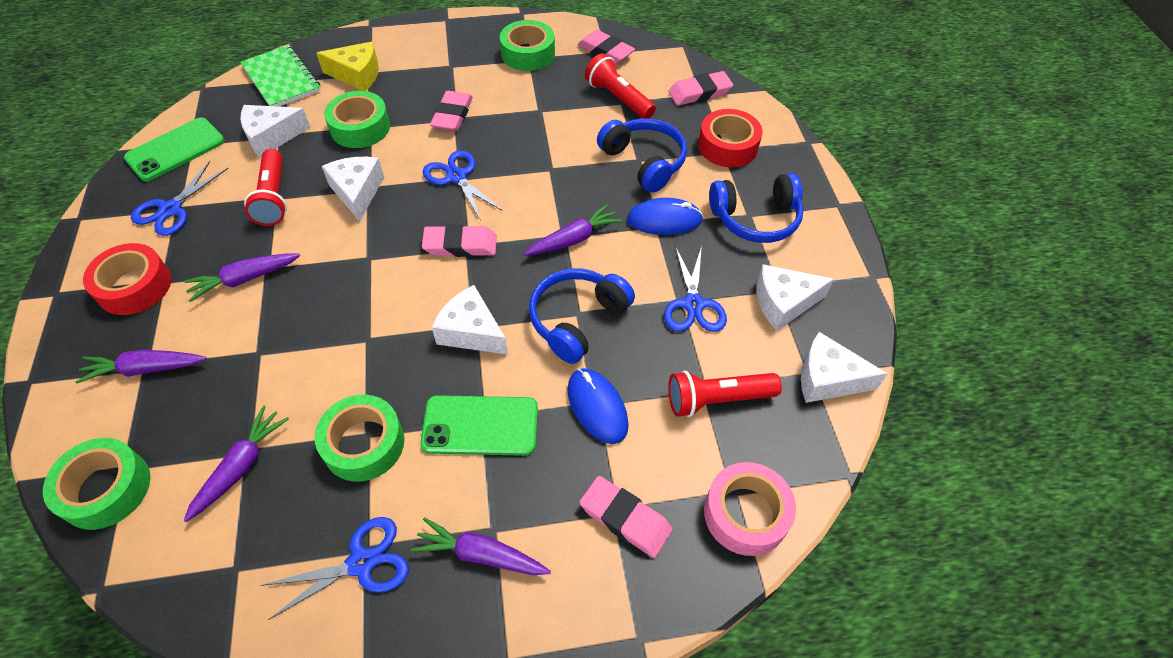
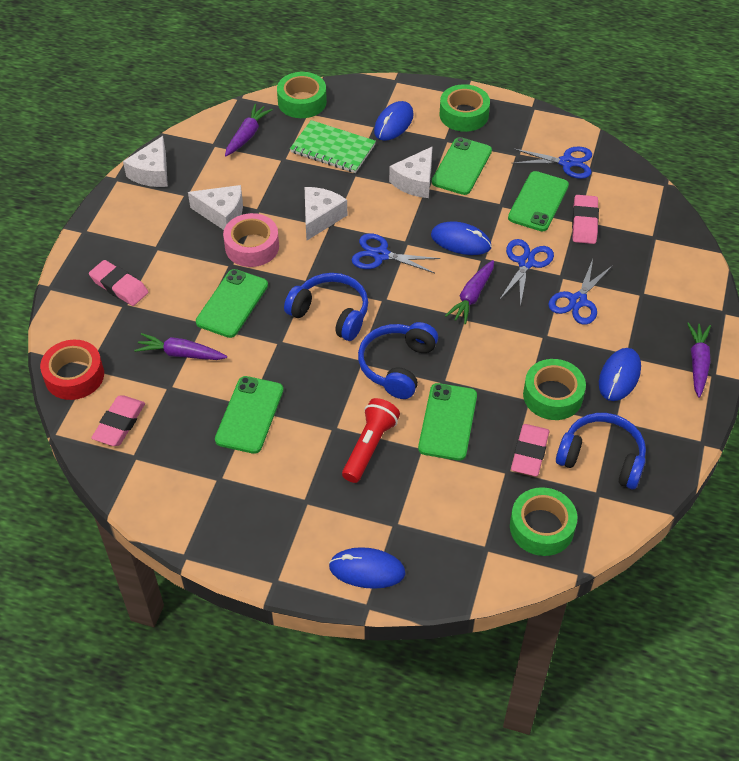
blue mouse: 2 -> 4
green phone: 2 -> 5
pink eraser: 5 -> 4
purple carrot: 5 -> 4
red flashlight: 3 -> 1
red tape: 2 -> 1
white cheese: 5 -> 4
yellow cheese: 1 -> 0

